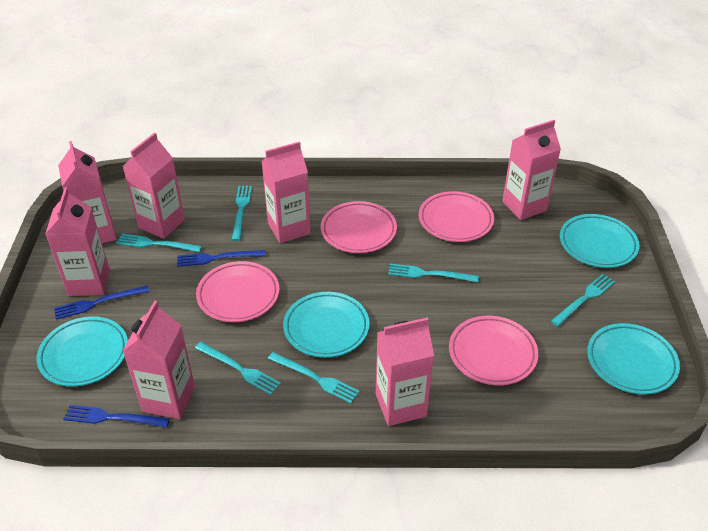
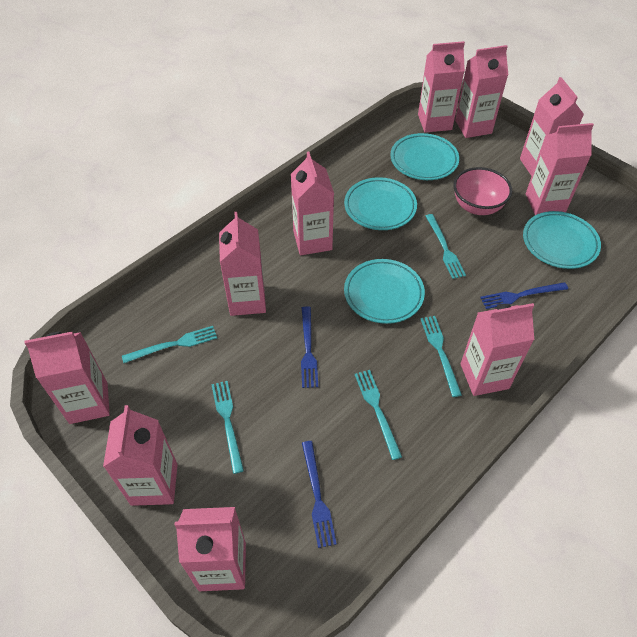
pink bowl: 0 -> 1
pink carton: 7 -> 10
pink plate: 4 -> 0
turquoise fork: 6 -> 5

